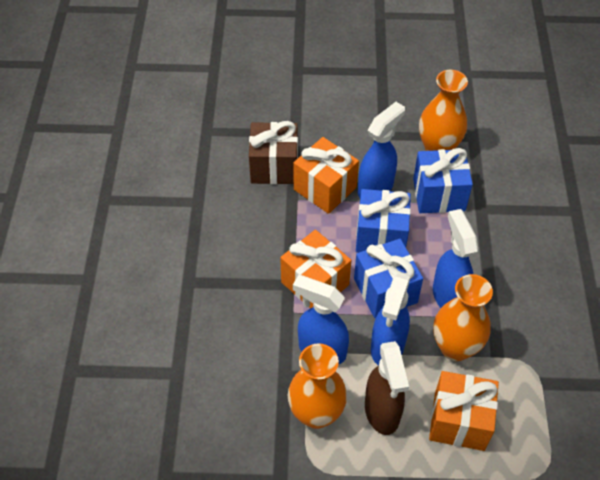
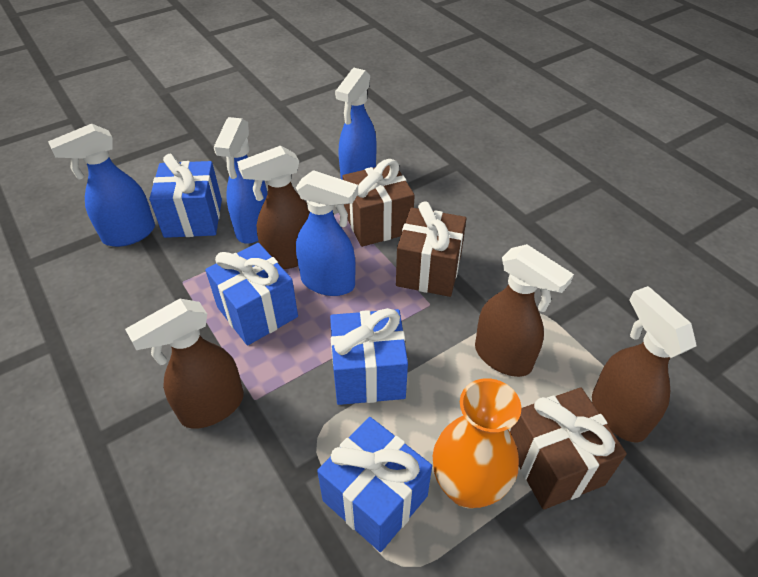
blue gift: 3 -> 4
brown gift: 1 -> 3
brown spray bottle: 1 -> 4
orange gift: 3 -> 0
orange vase: 3 -> 1

